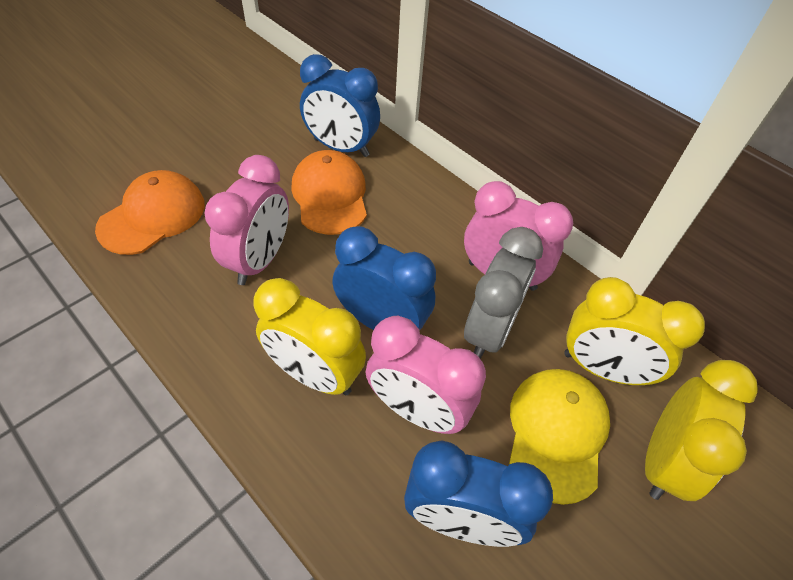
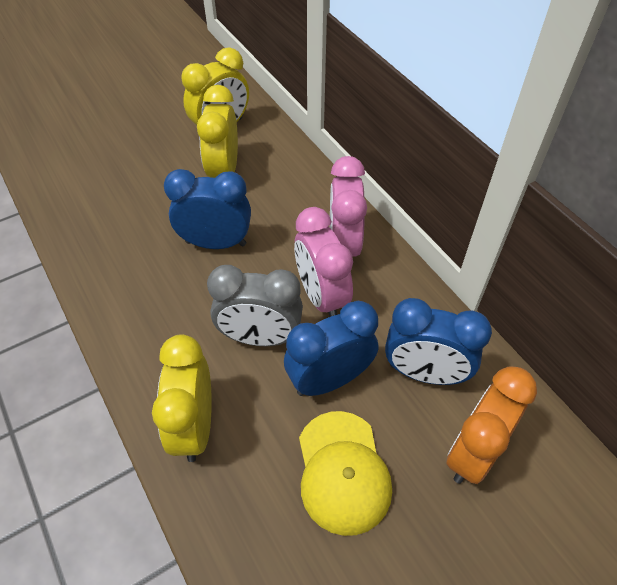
orange cap: 2 -> 0
orange clock: 0 -> 1
pink clock: 3 -> 2

